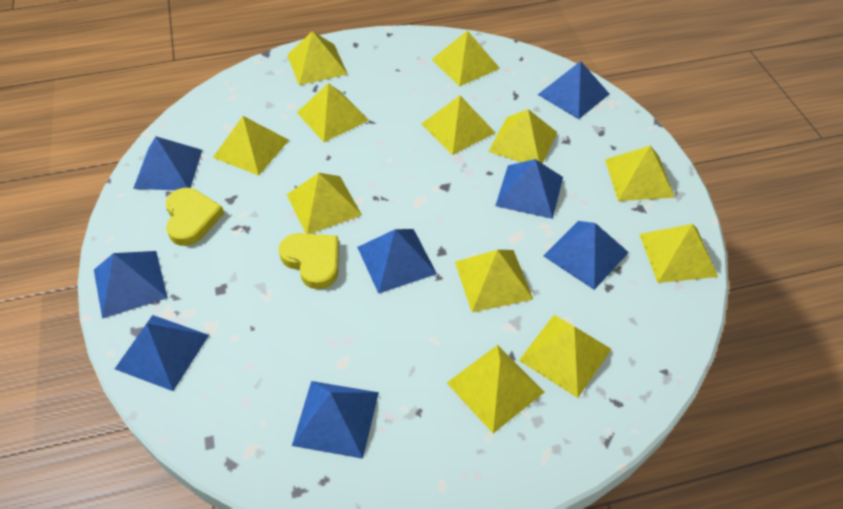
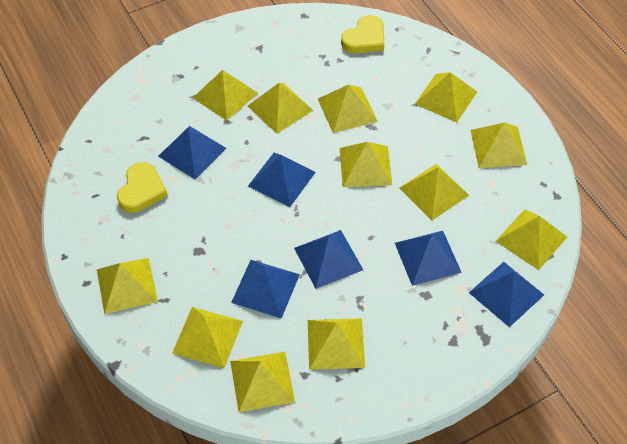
blue pyramid: 8 -> 6

